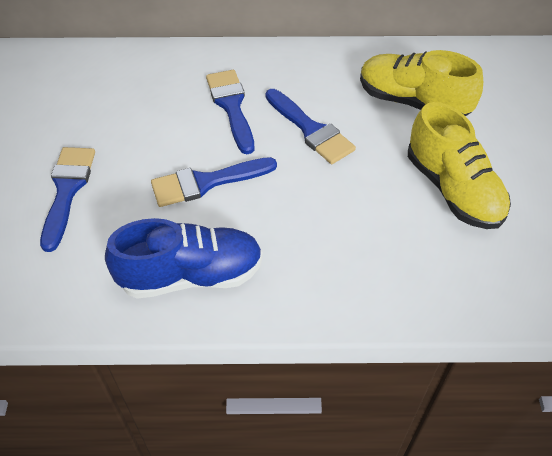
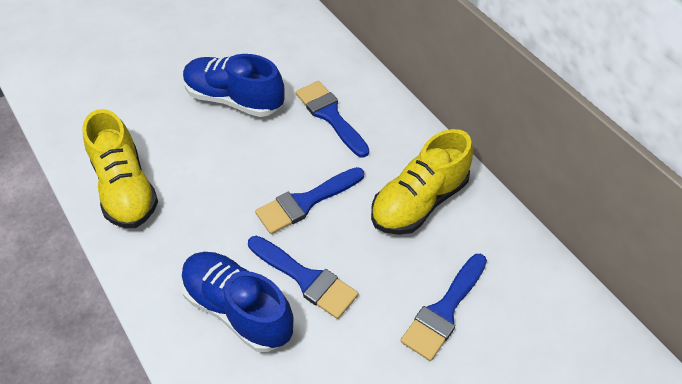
blue shoe: 1 -> 2

